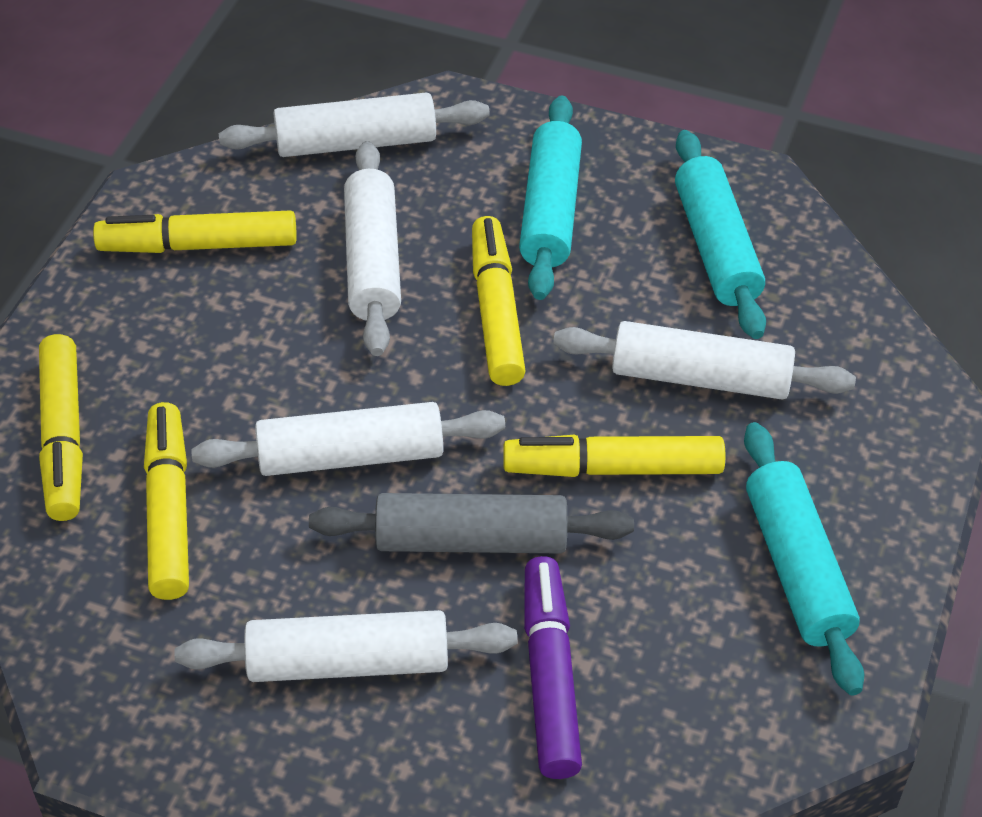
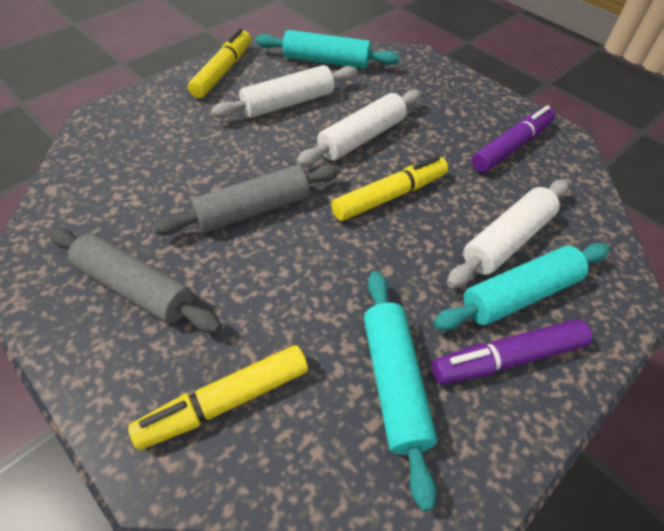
grey rolling pin: 1 -> 2
purple marker: 1 -> 2
white rolling pin: 5 -> 3
yellow marker: 5 -> 3

